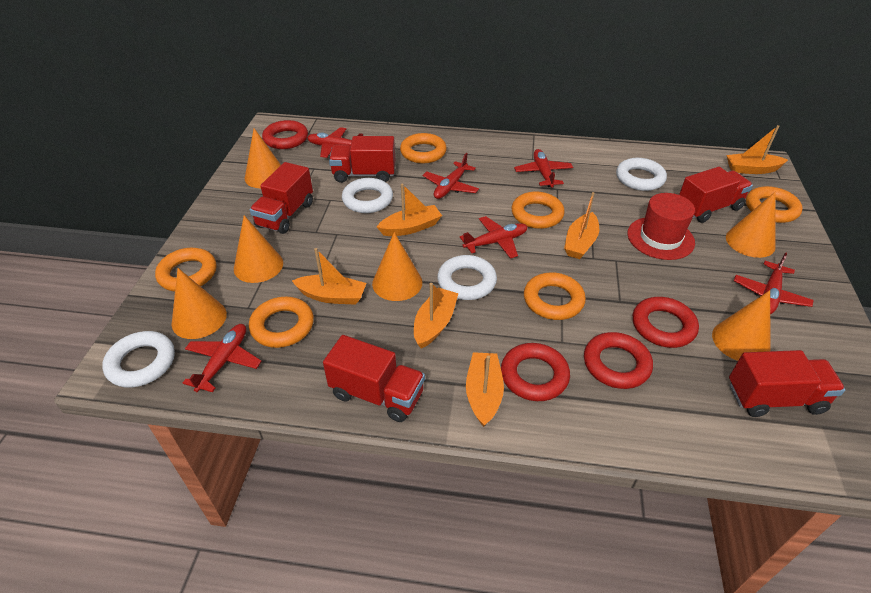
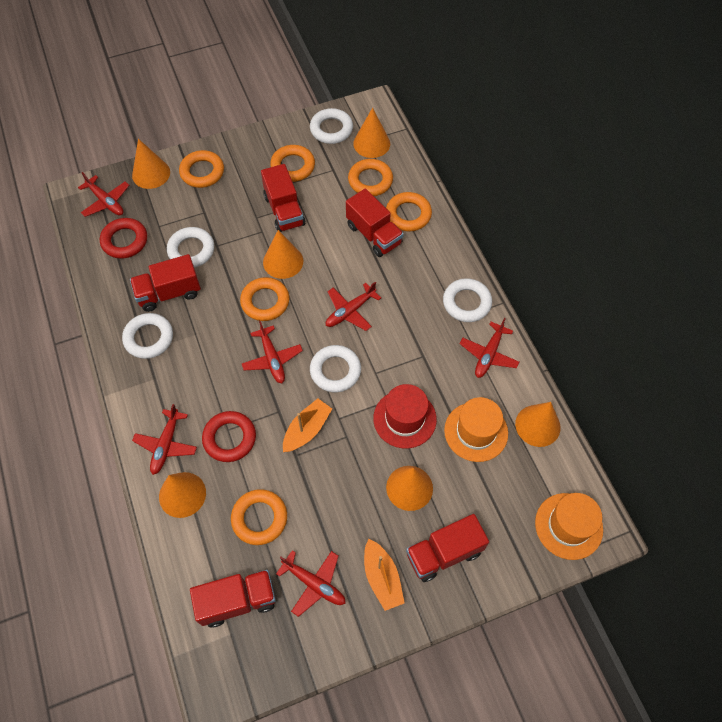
orange boat: 6 -> 2
orange hat: 0 -> 2
red ring: 4 -> 2
white ring: 4 -> 5

